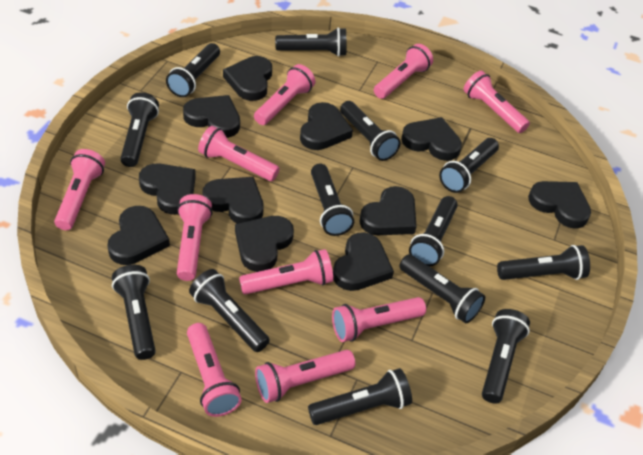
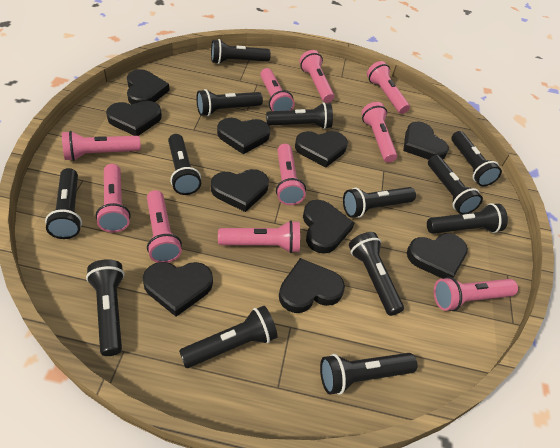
black heart: 11 -> 10

